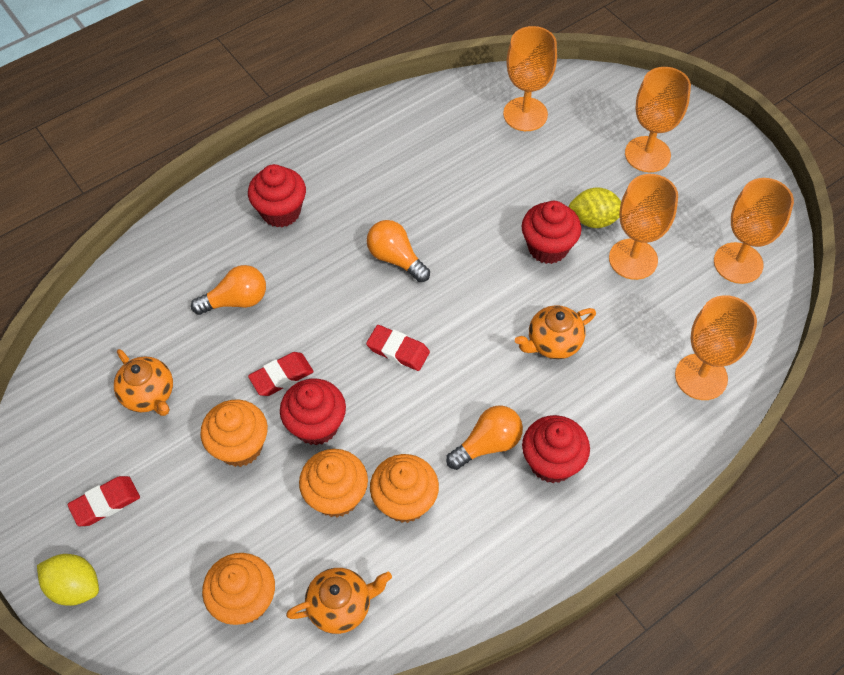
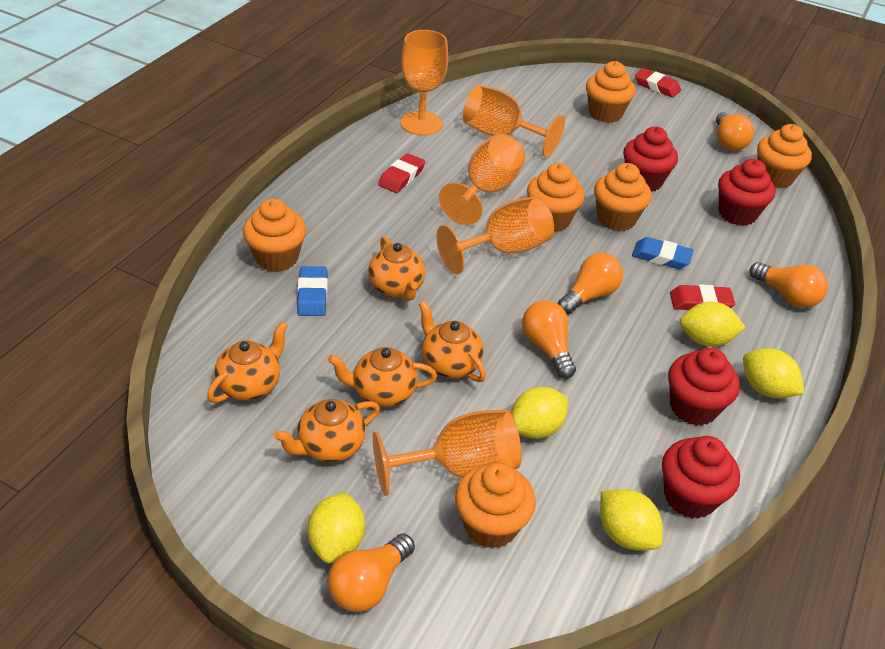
blue eraser: 0 -> 2
orange cupcake: 4 -> 6
orange light bulb: 3 -> 5
orange teapot: 3 -> 5
yellow lemon: 2 -> 5

